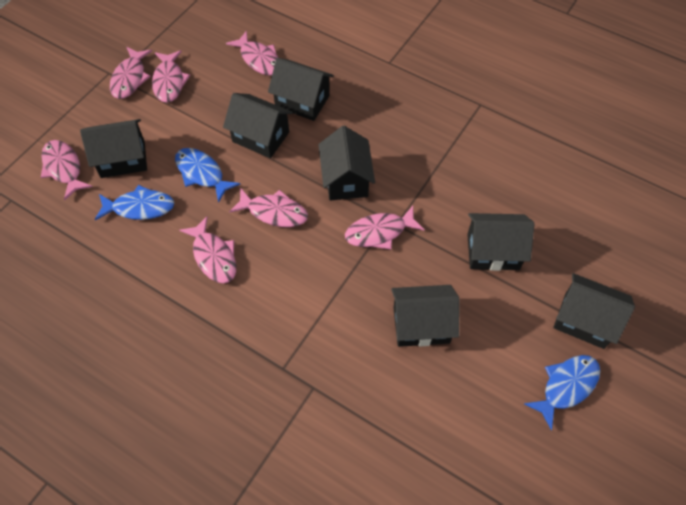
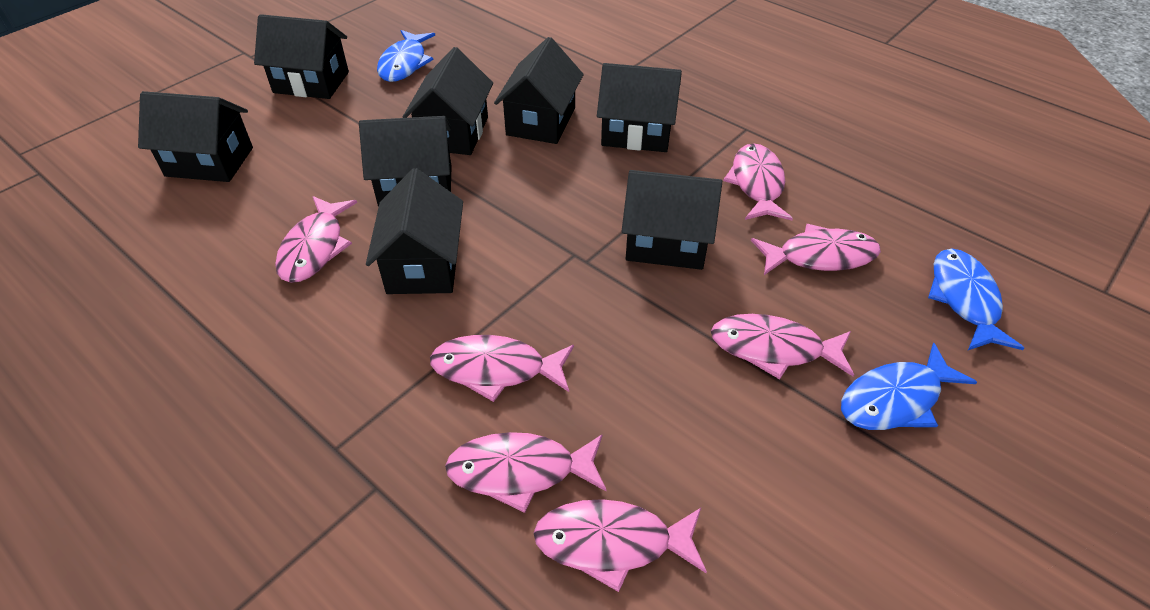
black house: 7 -> 8

